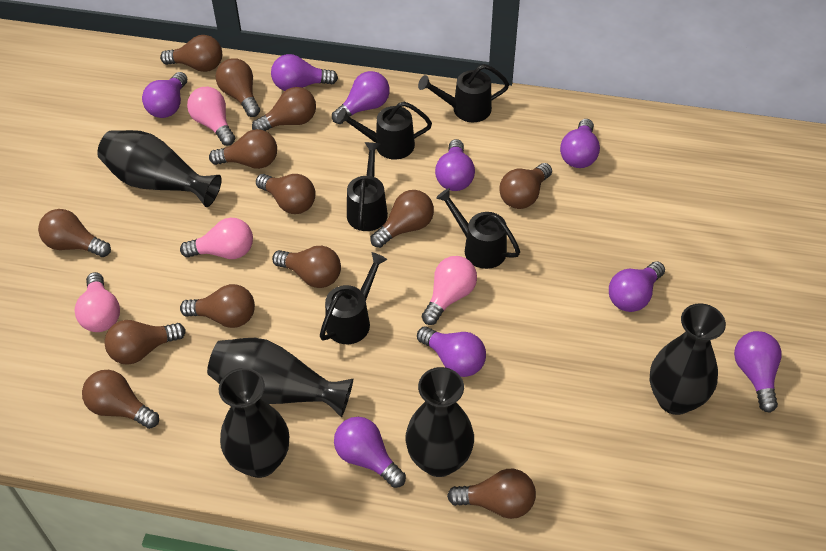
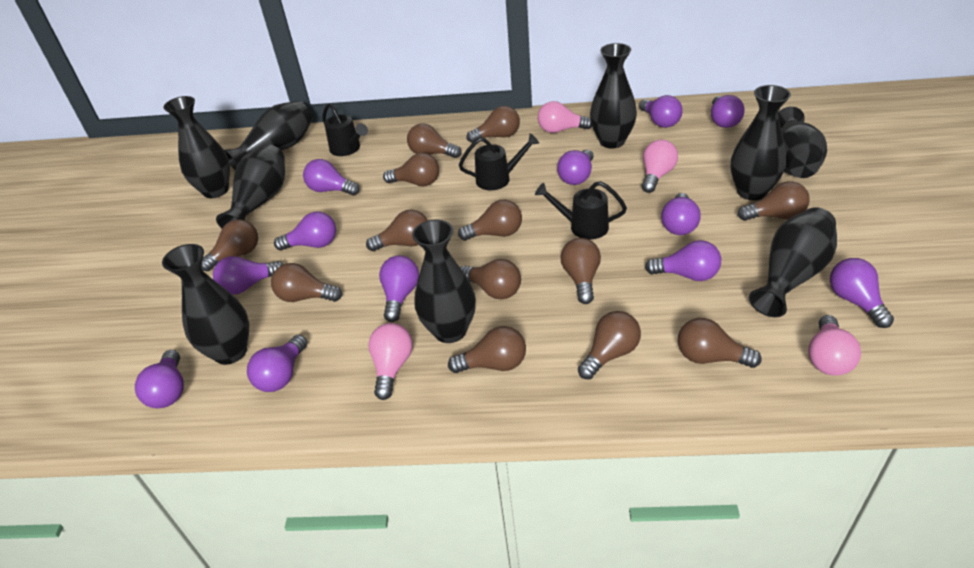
black vase: 5 -> 9
black watering can: 5 -> 3
purple light bulb: 9 -> 12

